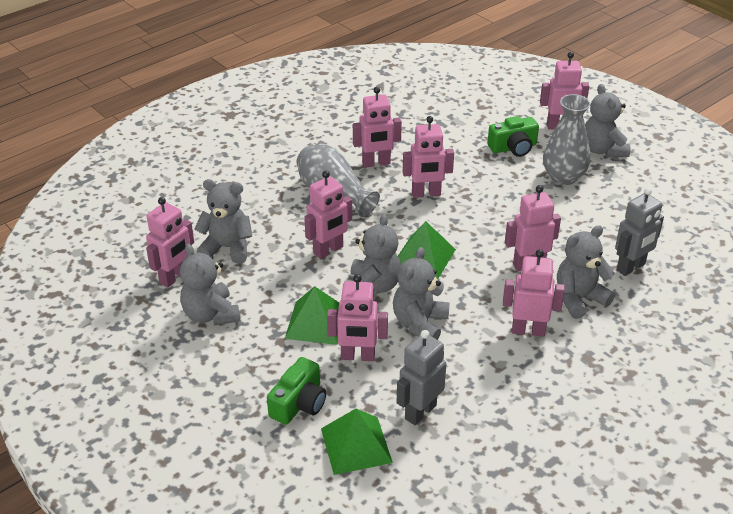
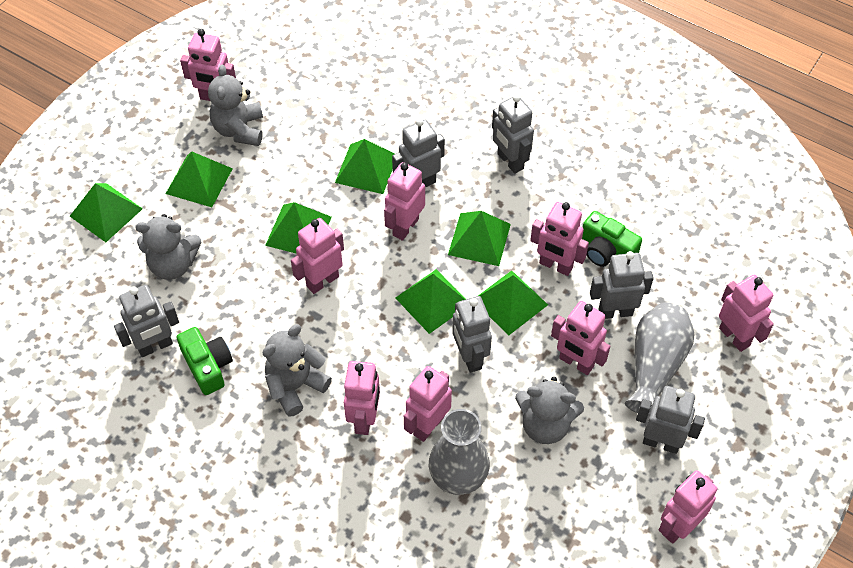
green pyramid: 3 -> 7
grey robot: 2 -> 6
grey teddy bear: 6 -> 4
pink robot: 8 -> 9

